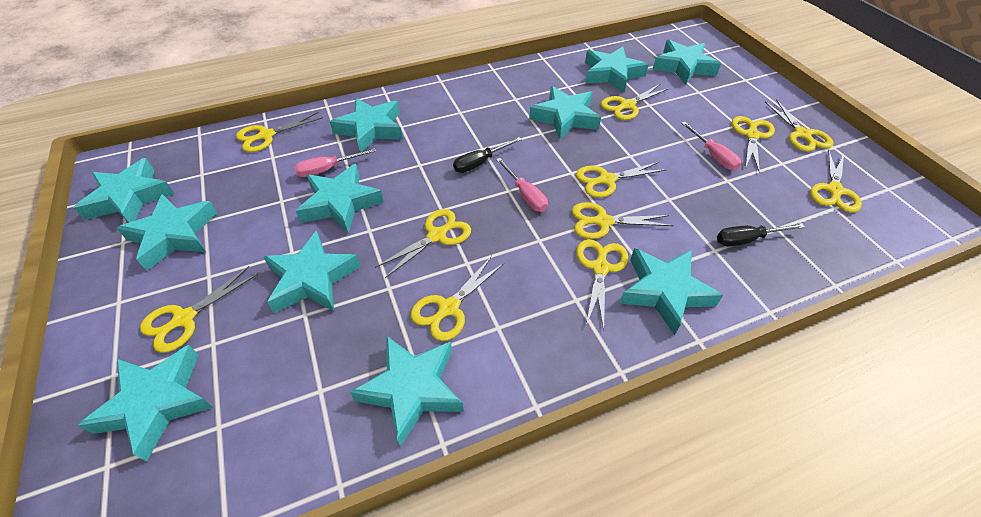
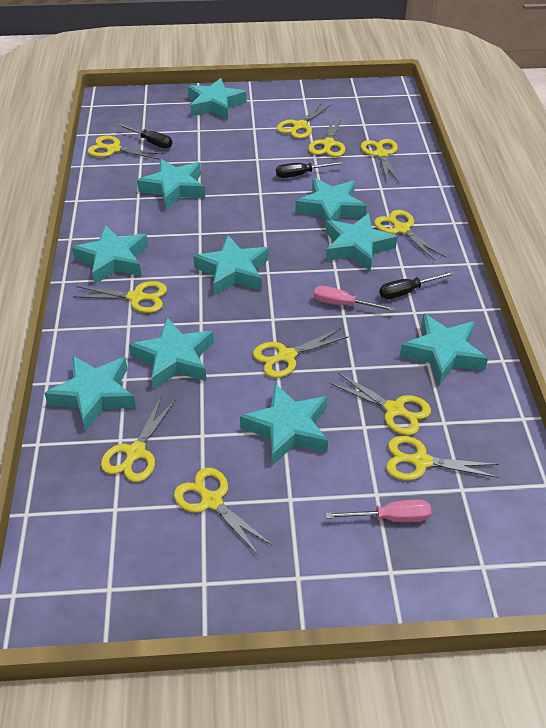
black screwdriver: 2 -> 3
pink screwdriver: 3 -> 2
turquoise star: 11 -> 10

